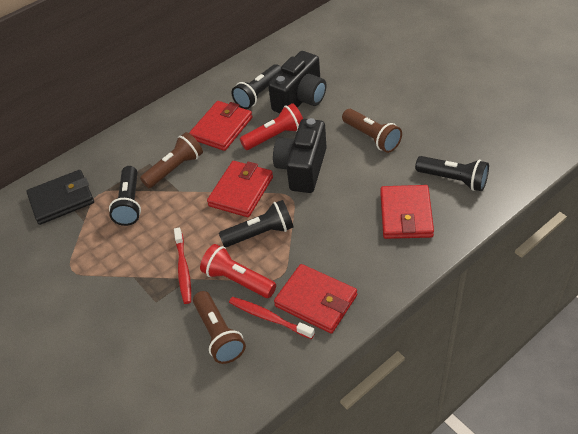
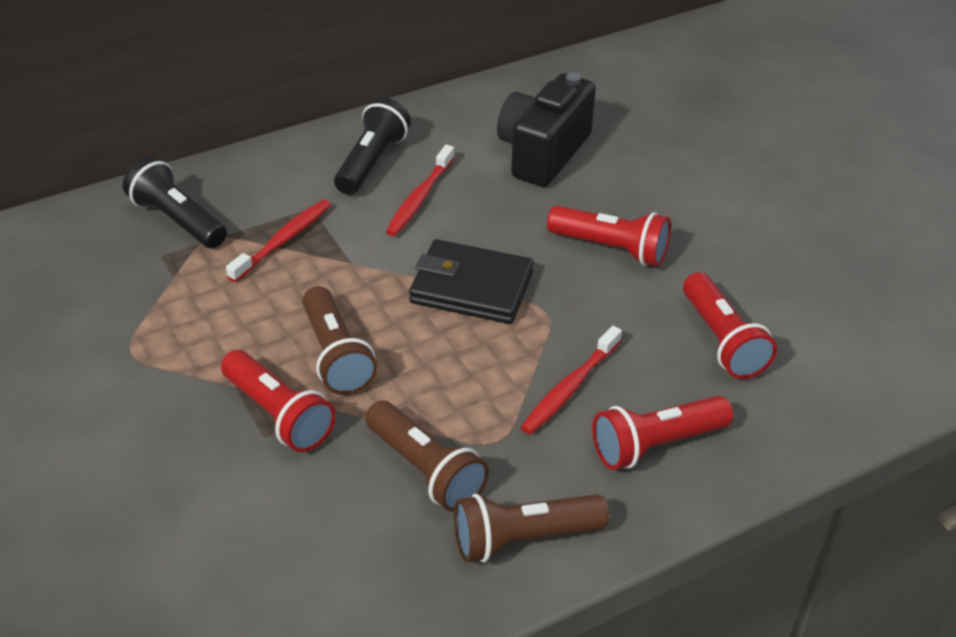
black camera: 2 -> 1
black flashlight: 4 -> 2
red flashlight: 2 -> 4
red toothbrush: 2 -> 3
red wallet: 4 -> 0

